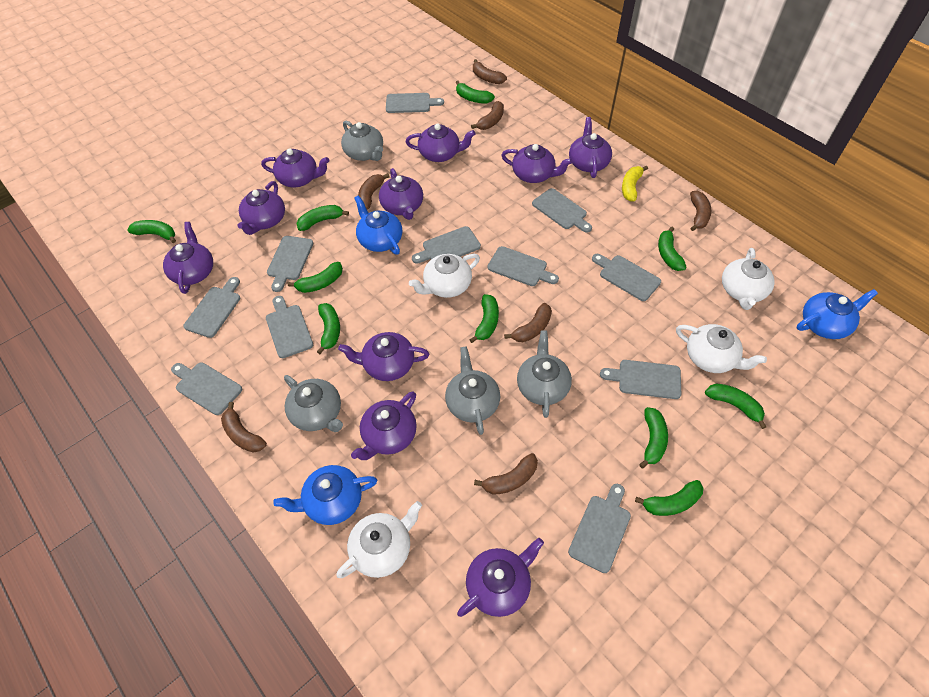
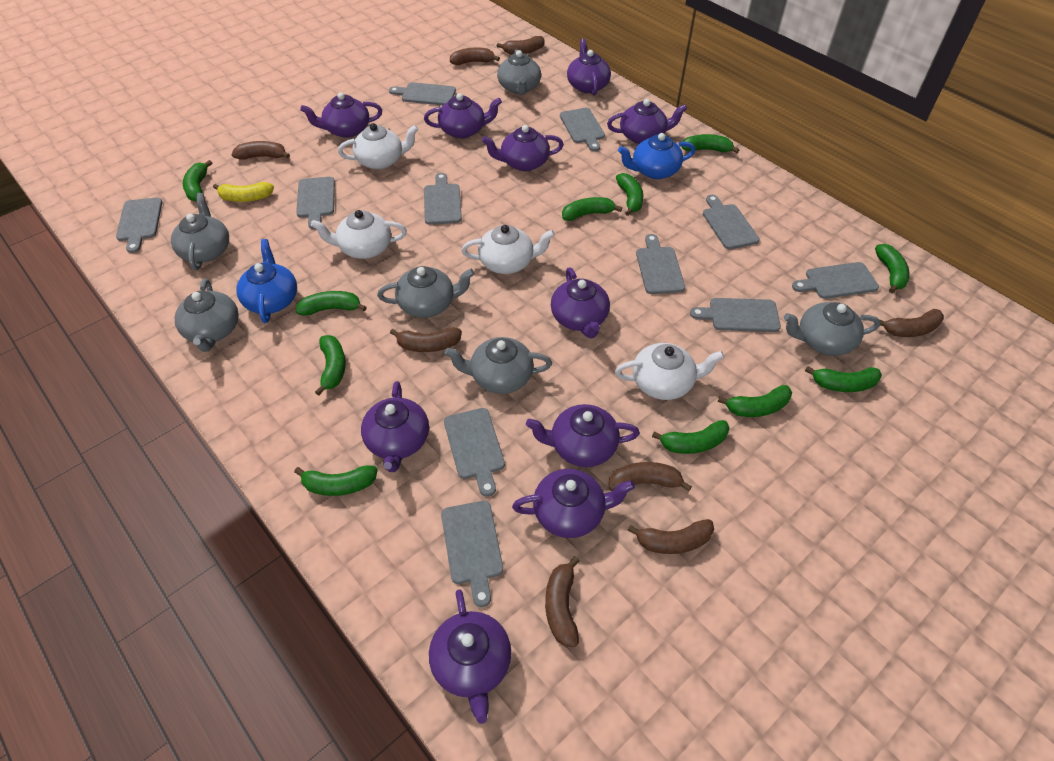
blue teapot: 3 -> 2
brown banana: 7 -> 8
green banana: 10 -> 11
grey teapot: 4 -> 6

